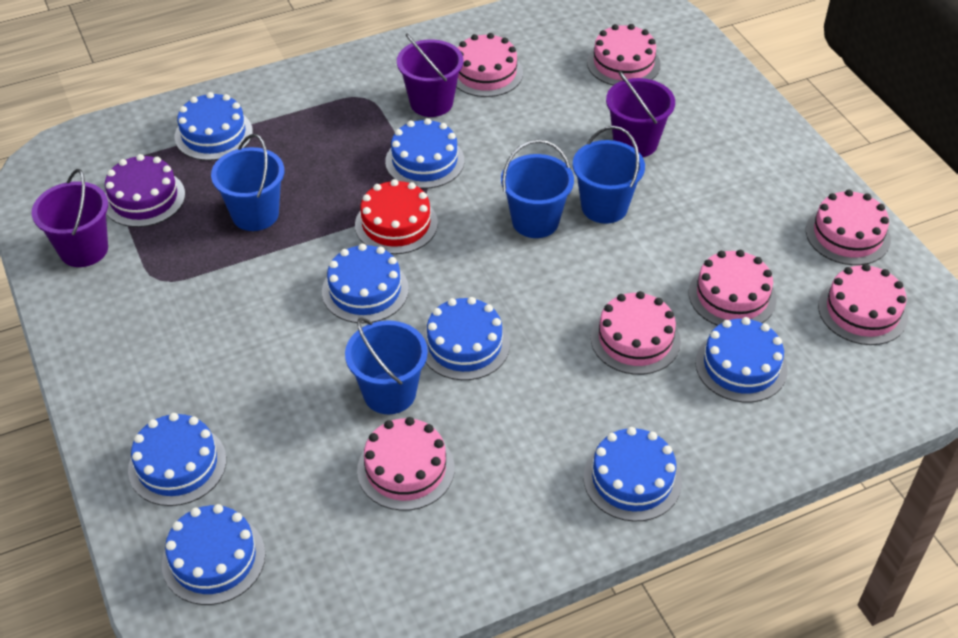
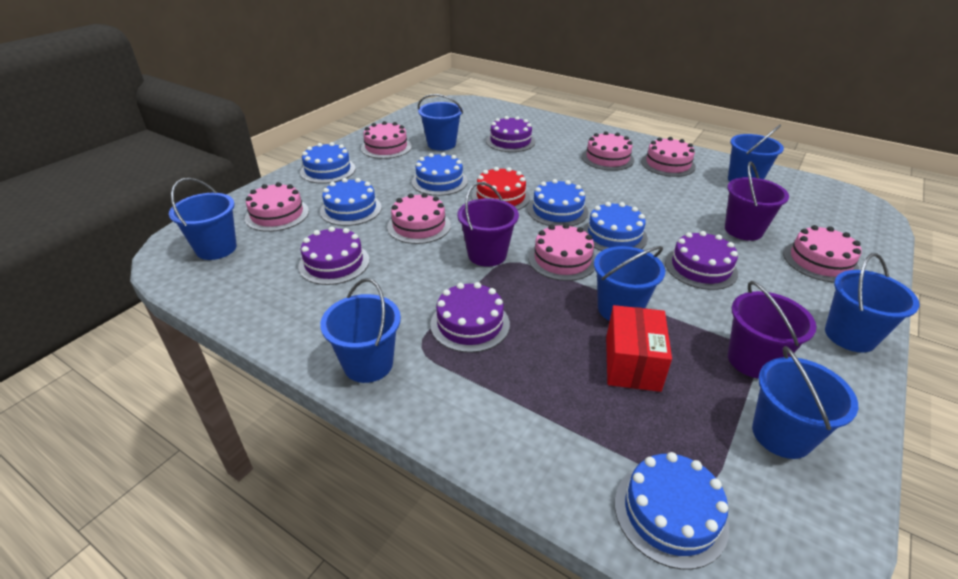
blue bucket: 4 -> 7
blue cake: 8 -> 6
purple cake: 1 -> 4
red box: 0 -> 1

